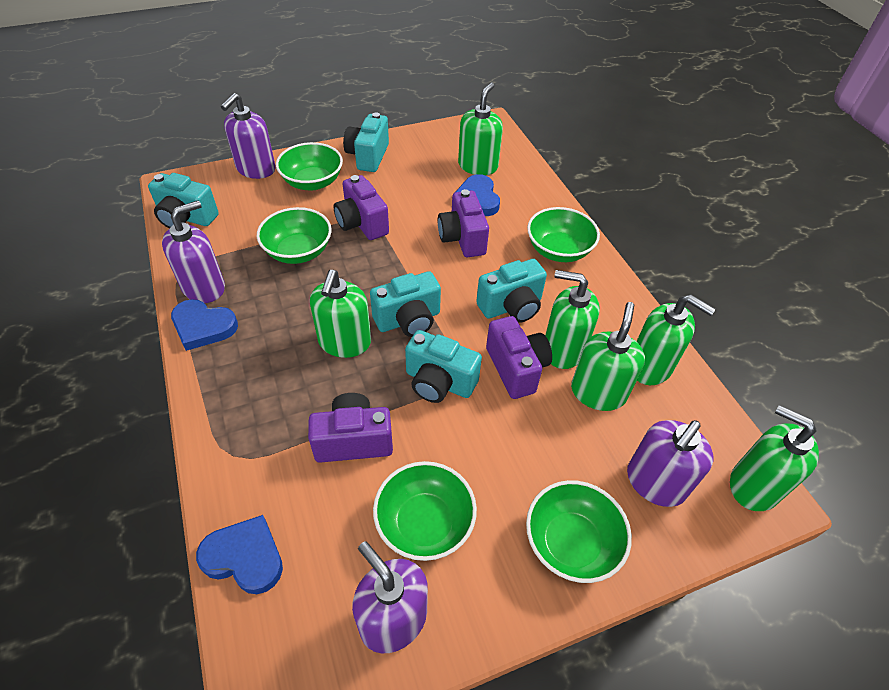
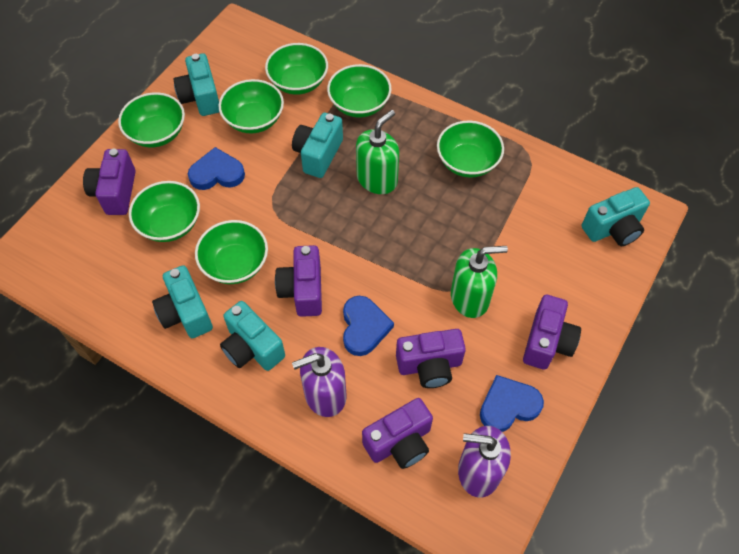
green bowl: 5 -> 7
green soap dispenser: 6 -> 2
purple camera: 4 -> 5
purple soap dispenser: 4 -> 2

